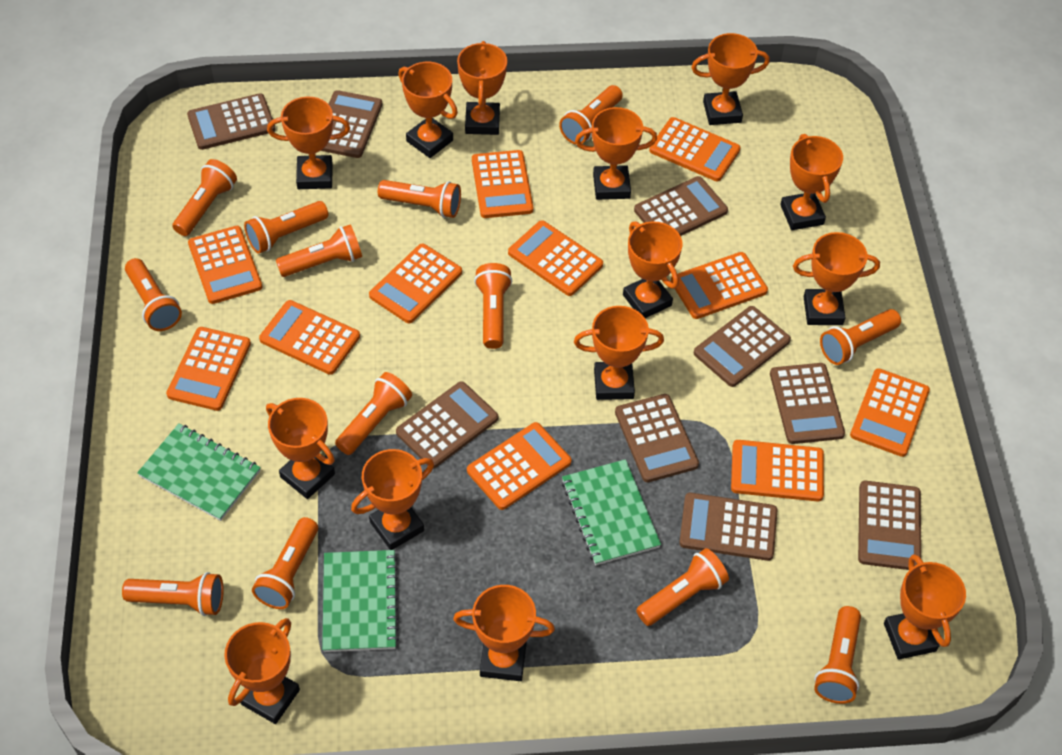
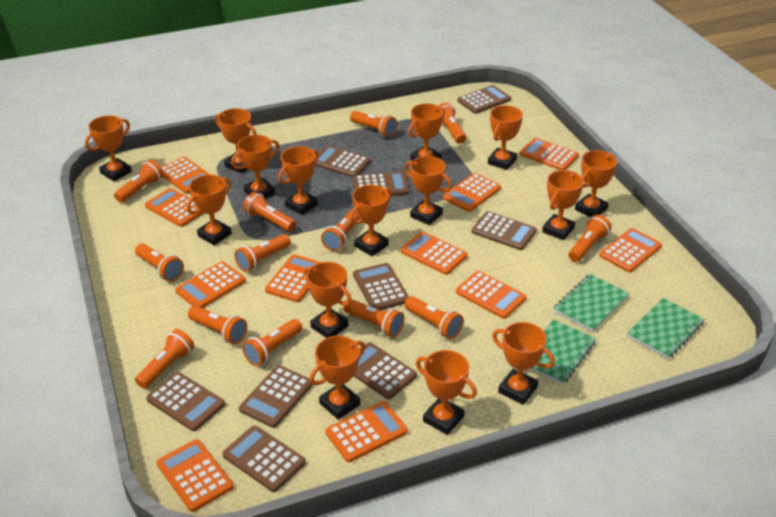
orange trophy: 14 -> 15

